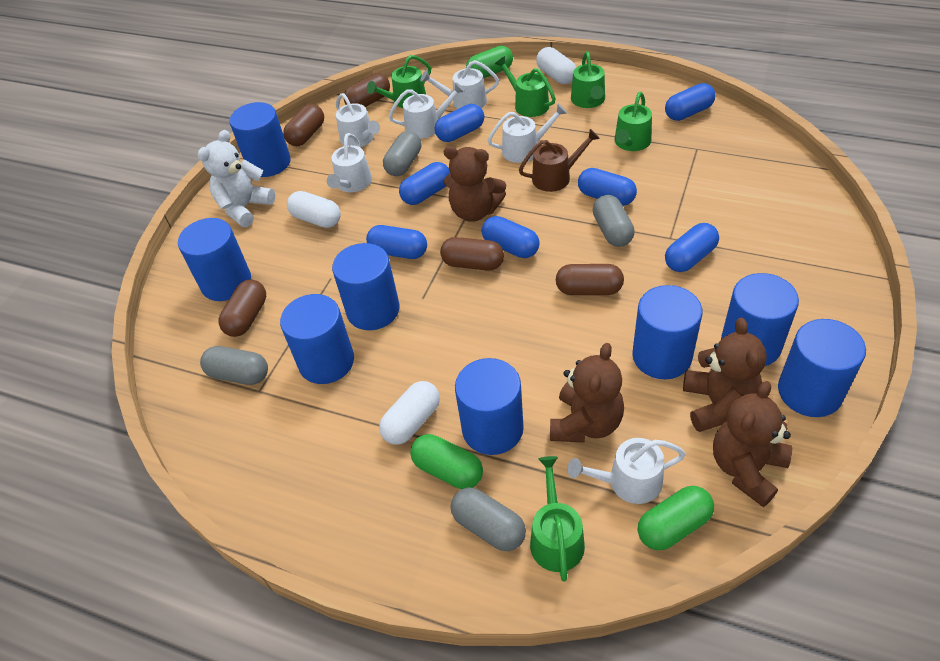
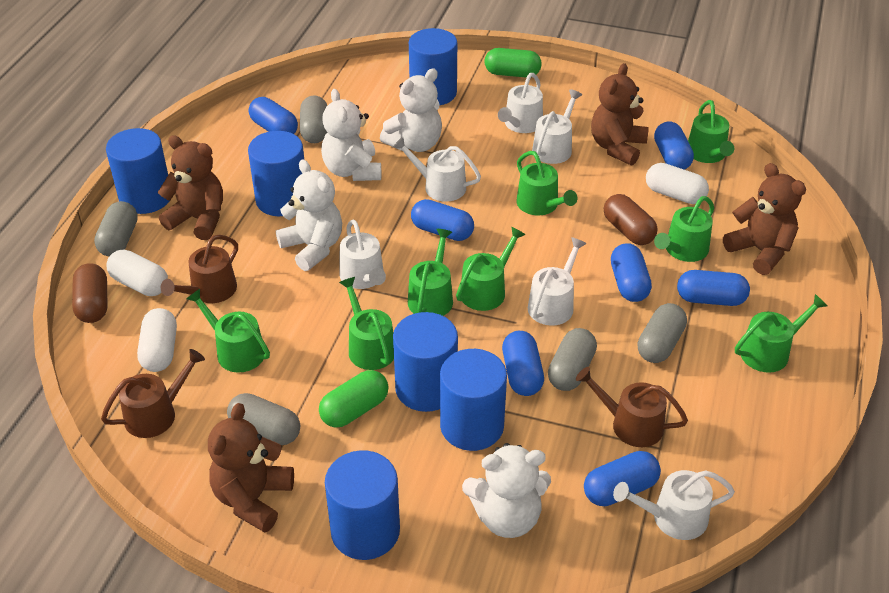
blue cylinder: 8 -> 6
brown capsule: 5 -> 2
brown watering can: 1 -> 3
green capsule: 3 -> 2
green watering can: 5 -> 8
grey capsule: 4 -> 5
white teddy bear: 1 -> 4

